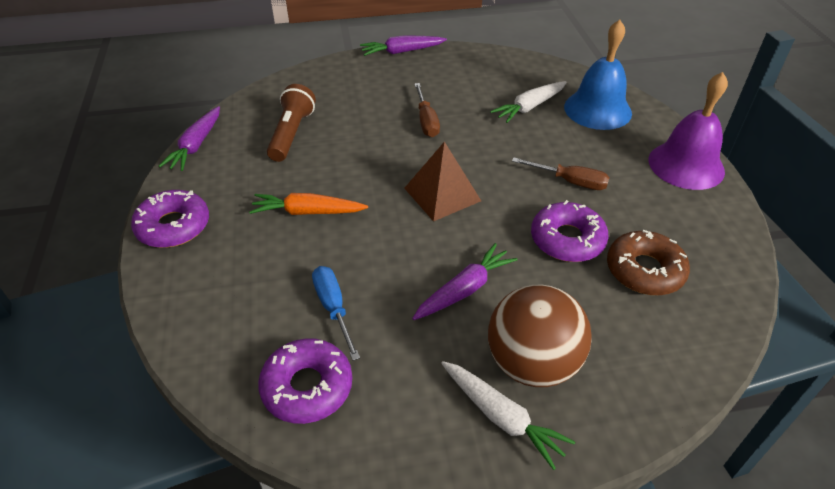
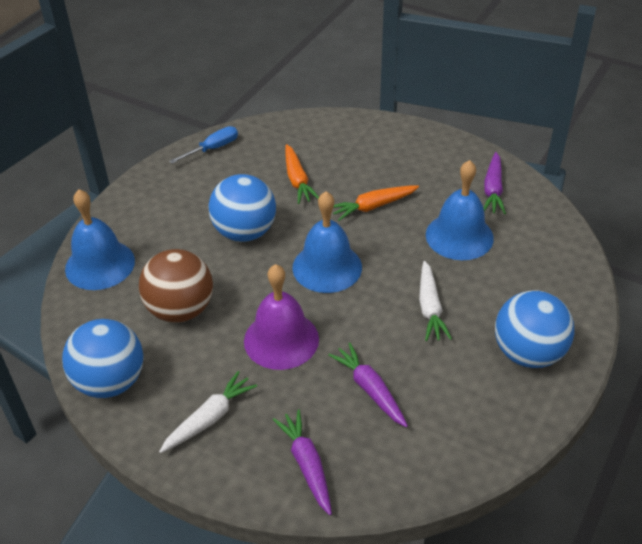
blue ball: 0 -> 3
blue bell: 1 -> 3
brown donut: 1 -> 0
brown flashlight: 1 -> 0
brown pyramid: 1 -> 0
brown screwdriver: 2 -> 0
orange carrot: 1 -> 2
purple donut: 3 -> 0

